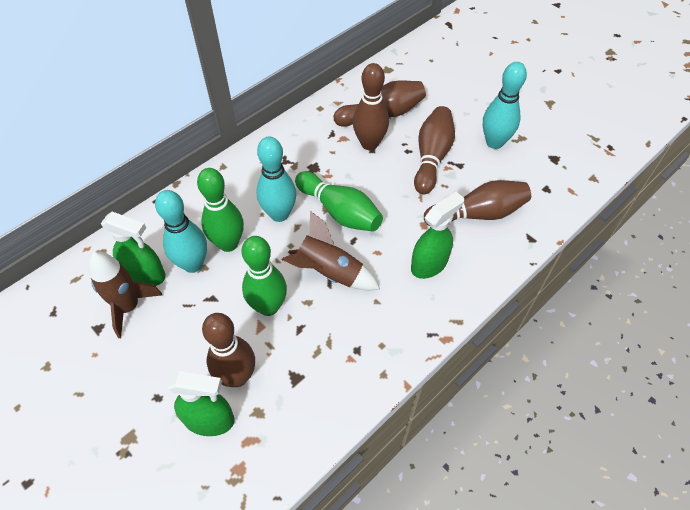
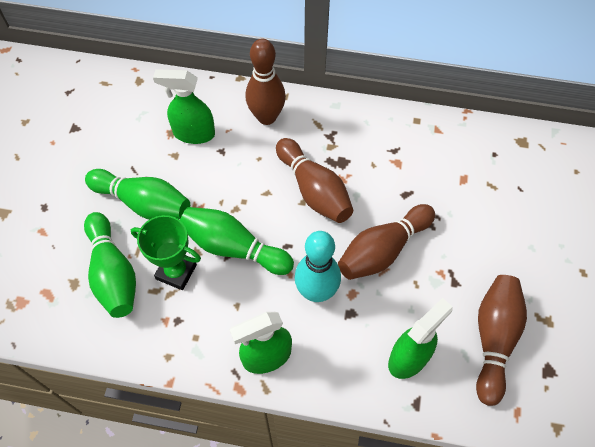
brown bowling pin: 5 -> 4
brown rocket: 2 -> 0
green trophy: 0 -> 1
turquoise bowling pin: 3 -> 1

